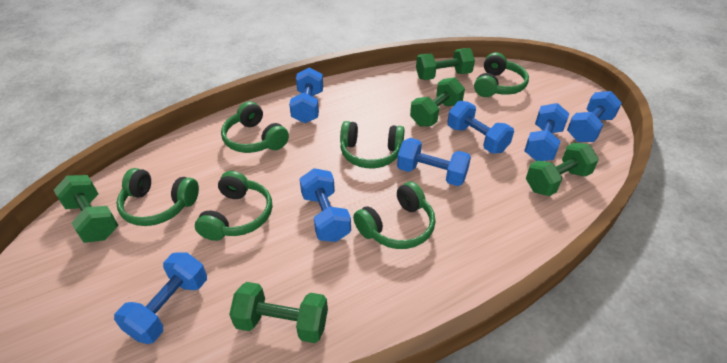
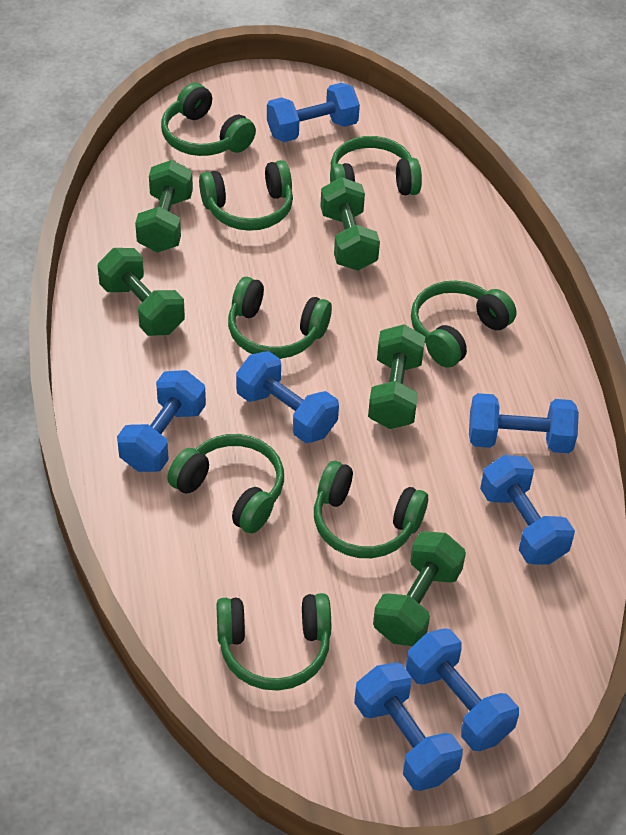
green headphones: 6 -> 8

